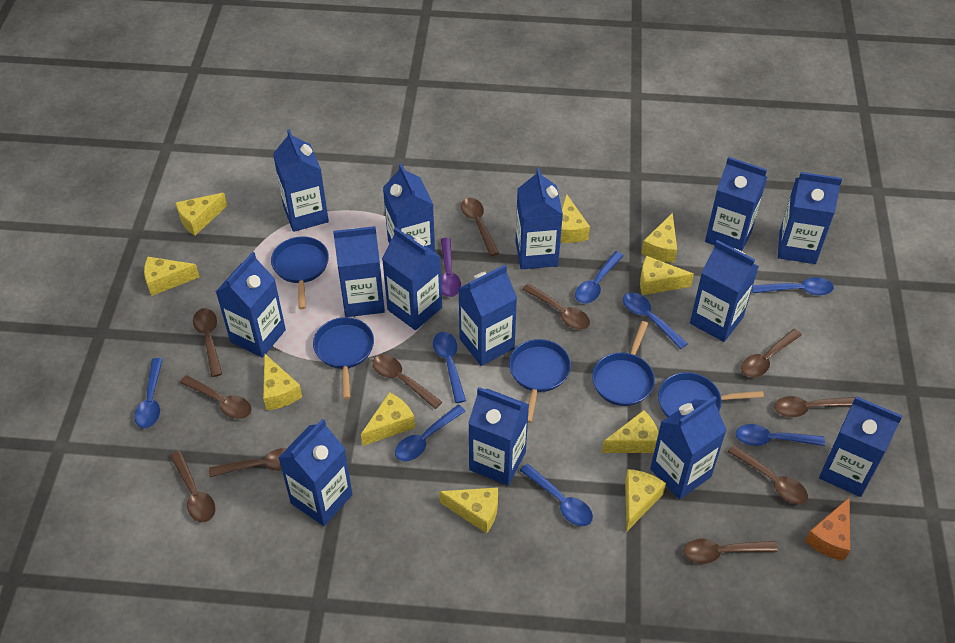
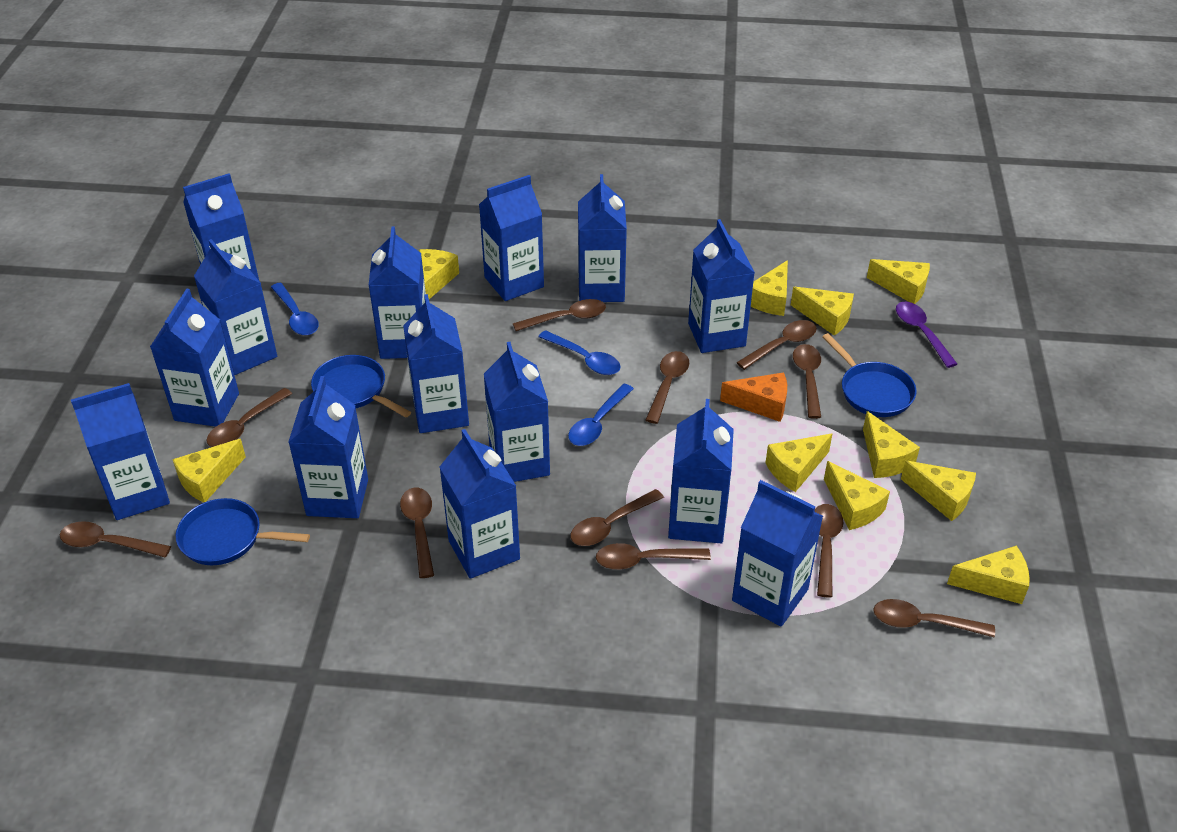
blue pan: 5 -> 3
blue spoon: 8 -> 3

